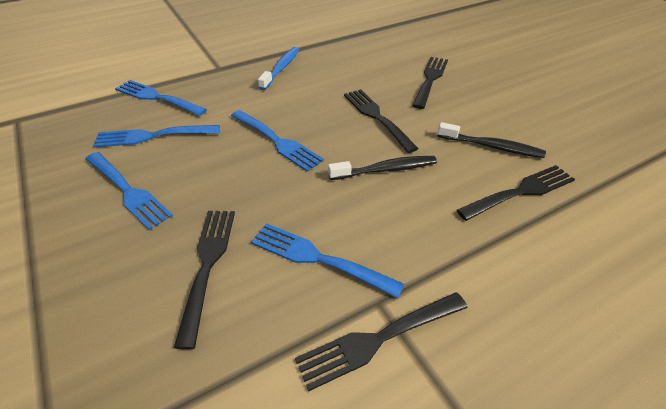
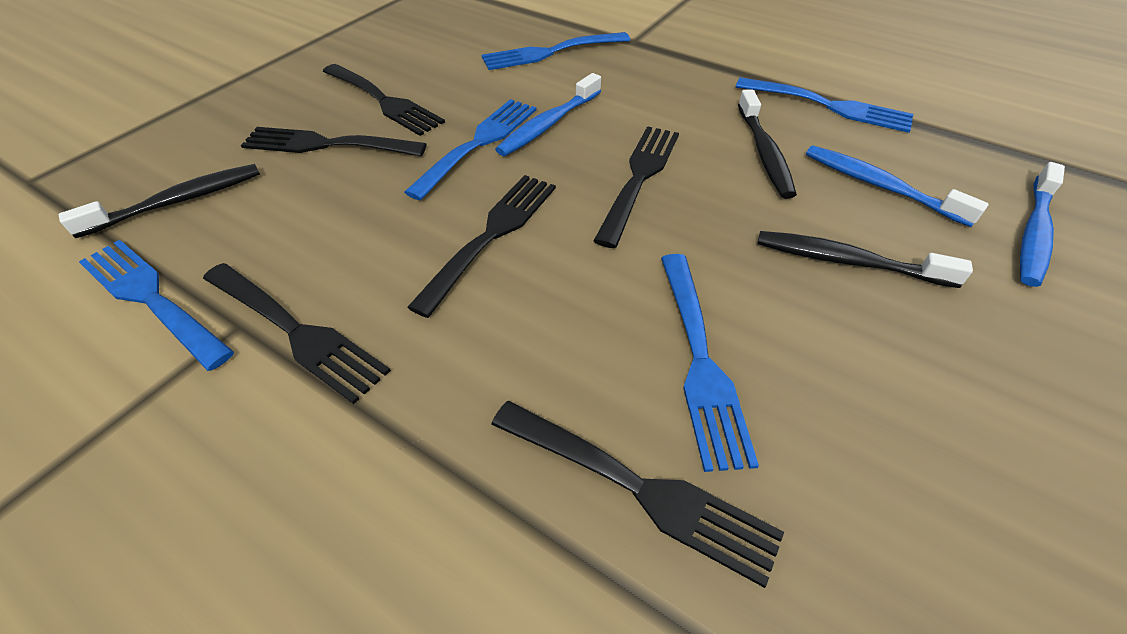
black fork: 5 -> 6
black toothbrush: 2 -> 3
blue toothbrush: 1 -> 3

